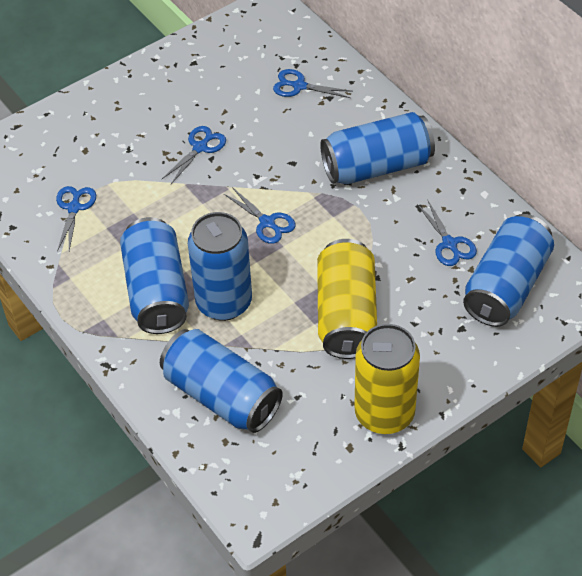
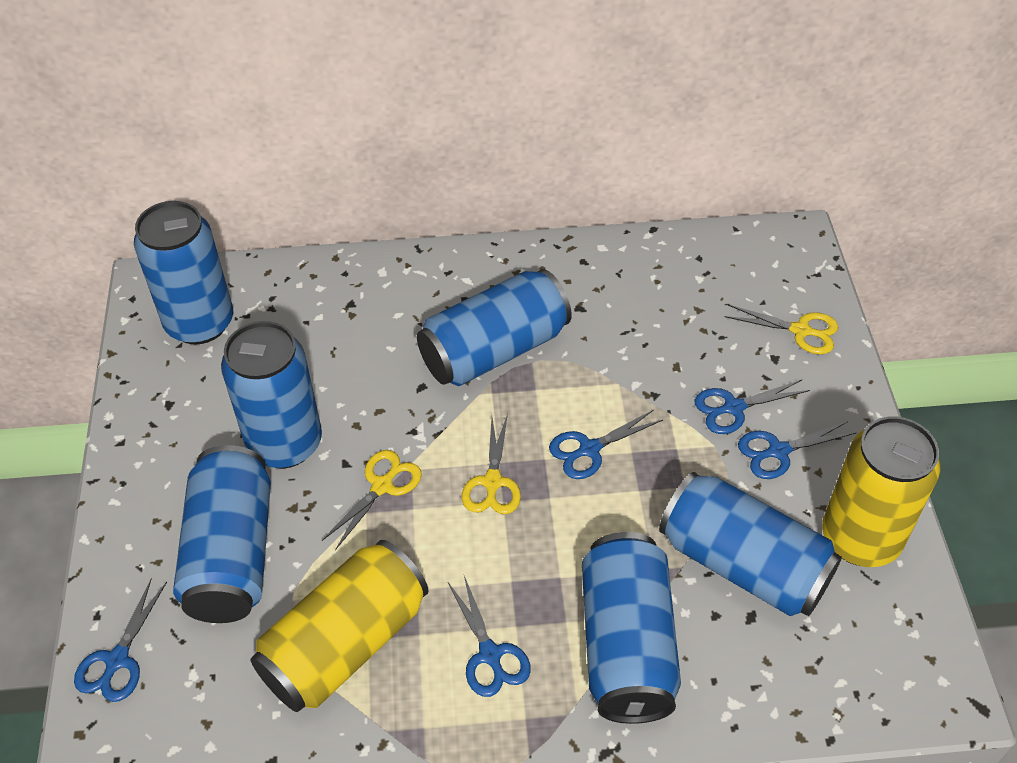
blue can: 5 -> 6
yellow scissors: 0 -> 3

